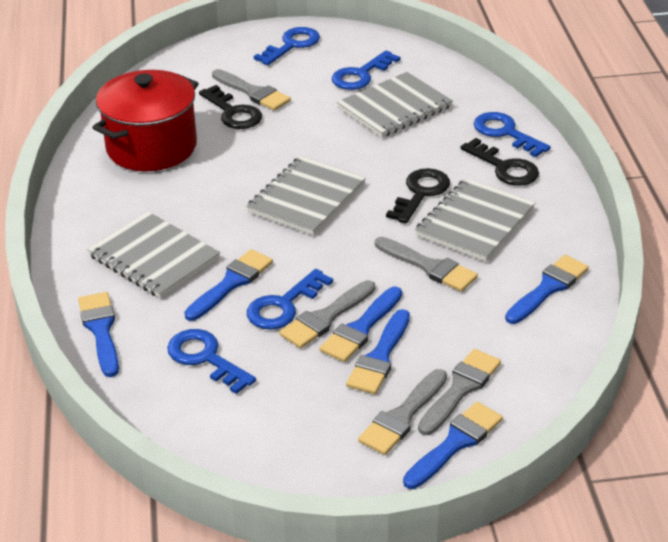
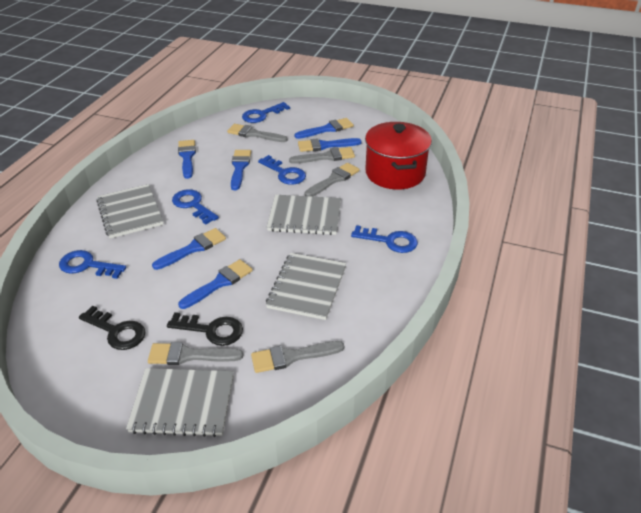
black key: 3 -> 2

